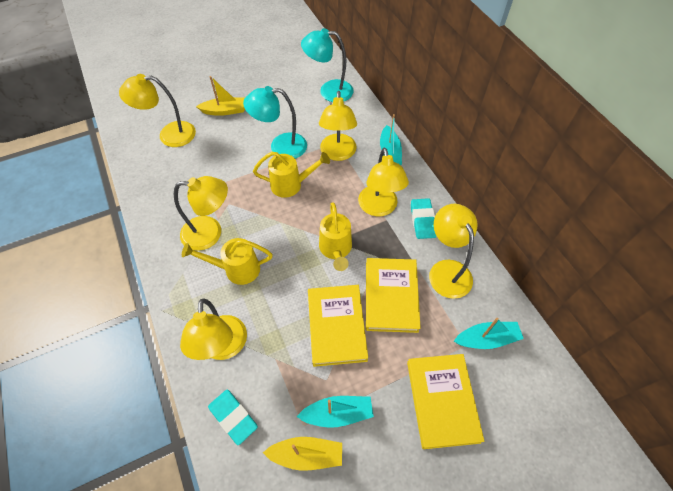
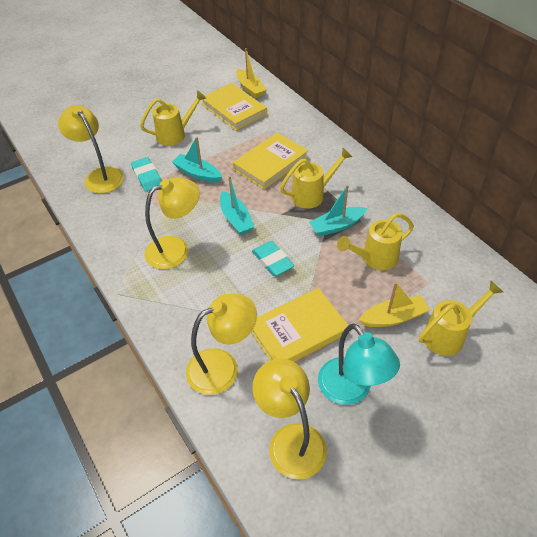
turquoise lamp: 2 -> 1
yellow lamp: 6 -> 4
yellow watering can: 3 -> 4

